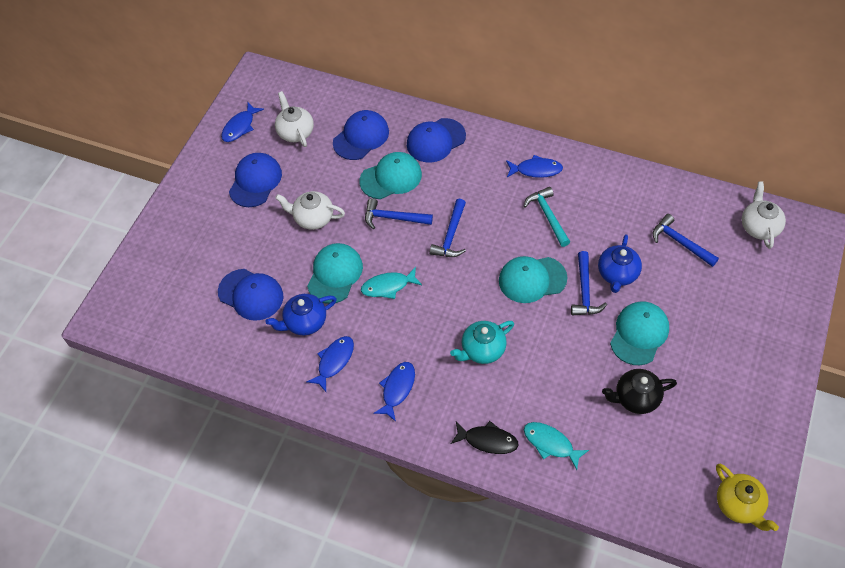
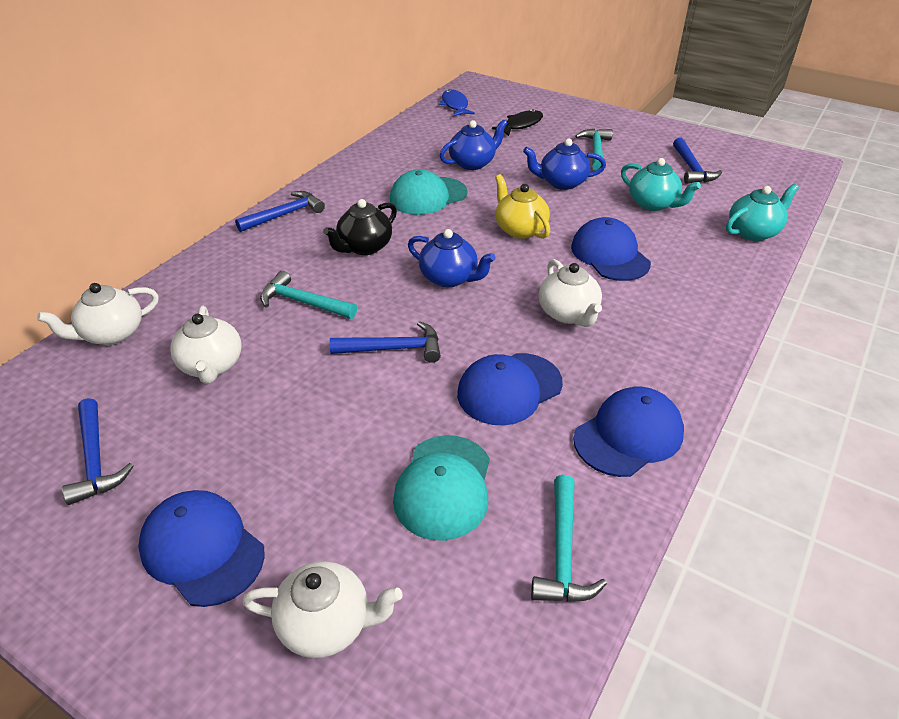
blue fish: 4 -> 1
blue teapot: 2 -> 3
turquoise cap: 4 -> 2
turquoise fish: 2 -> 0
turquoise hammer: 1 -> 3
turquoise teapot: 1 -> 2
white teapot: 3 -> 4

